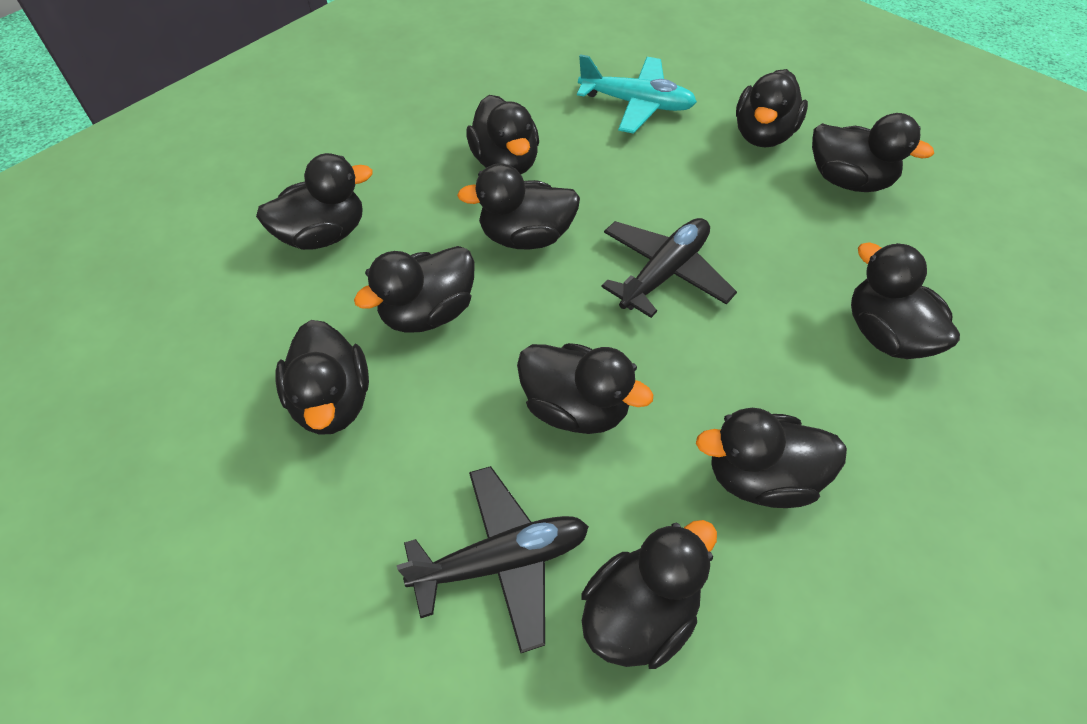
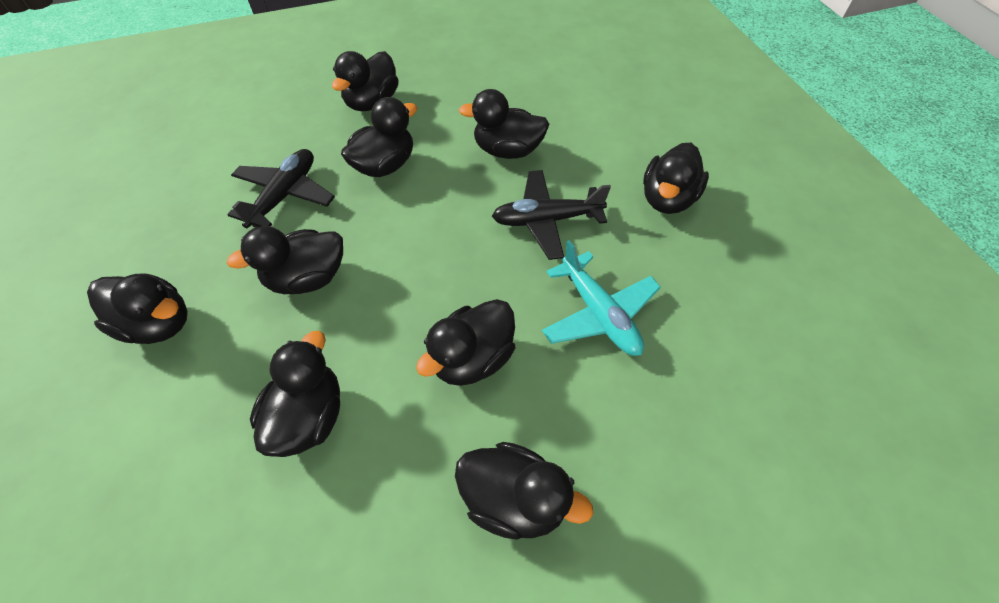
black duck: 11 -> 9

